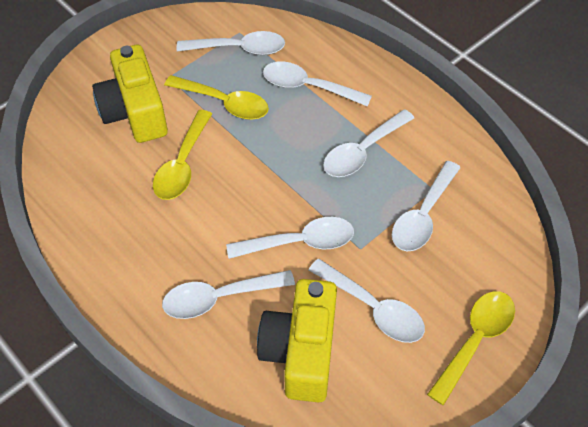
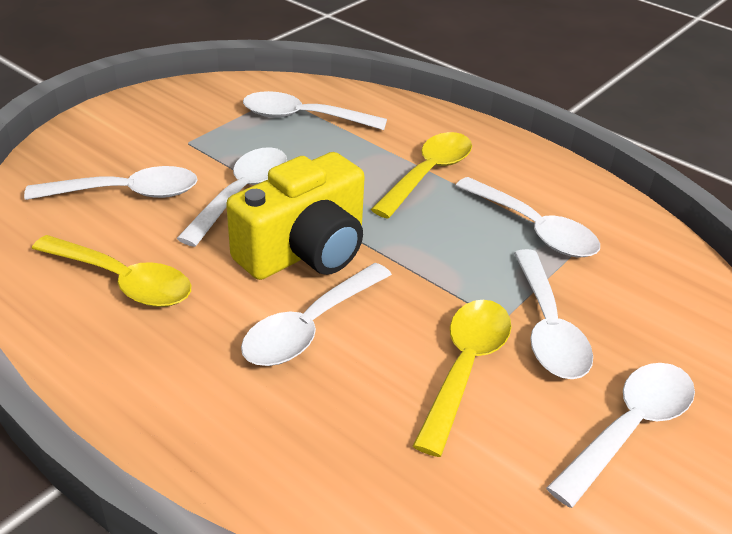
yellow camera: 2 -> 1

